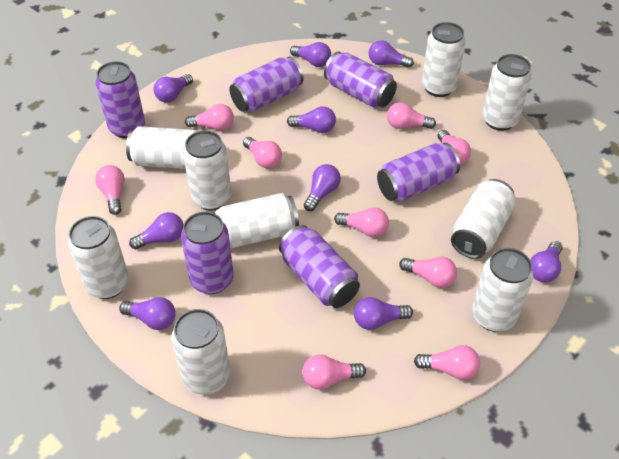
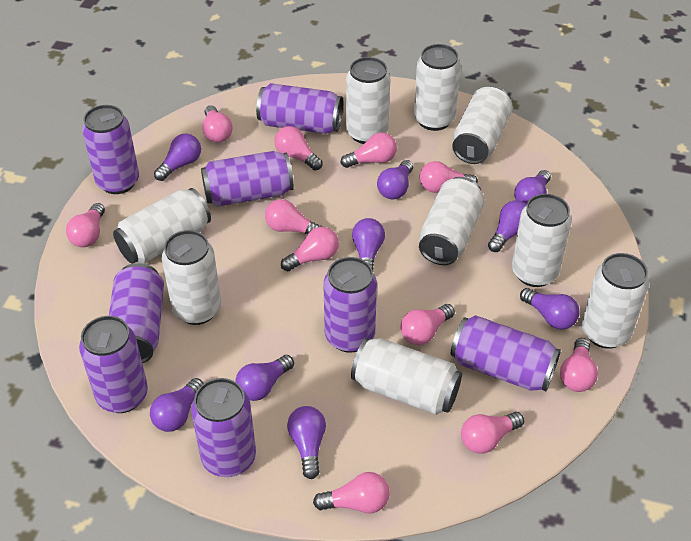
pink light bulb: 9 -> 11
purple can: 6 -> 8

